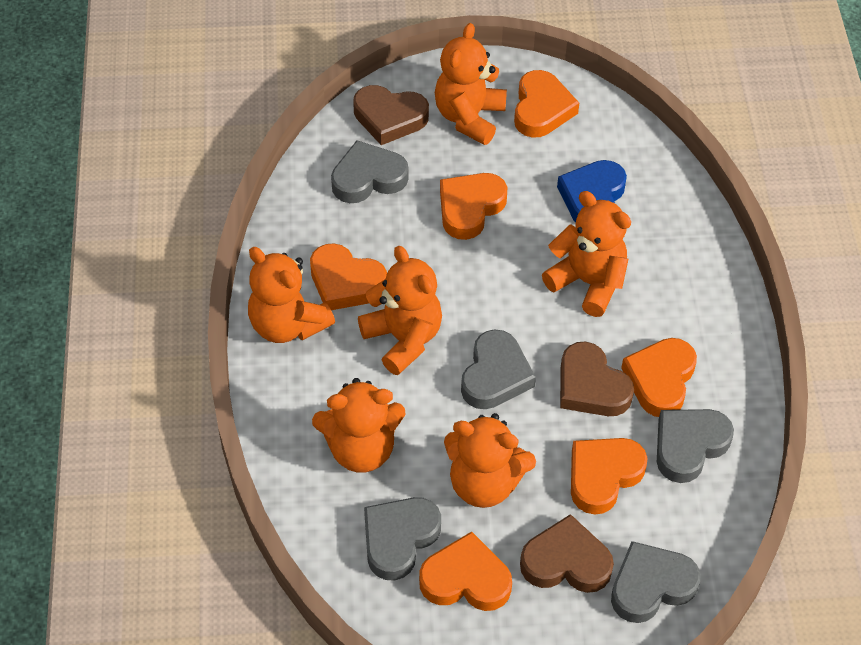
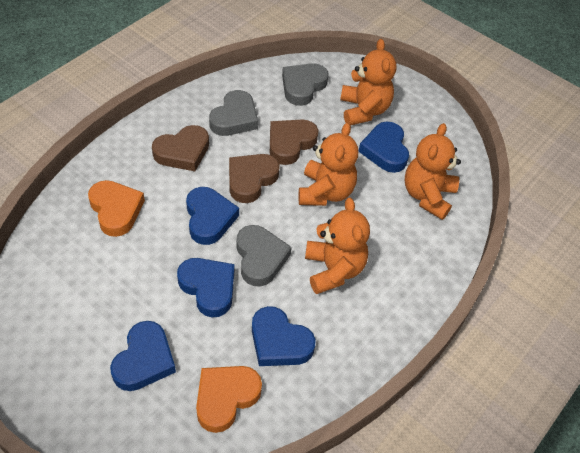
blue heart: 1 -> 5
grey heart: 5 -> 3
orange heart: 6 -> 2
orange teddy bear: 6 -> 4

